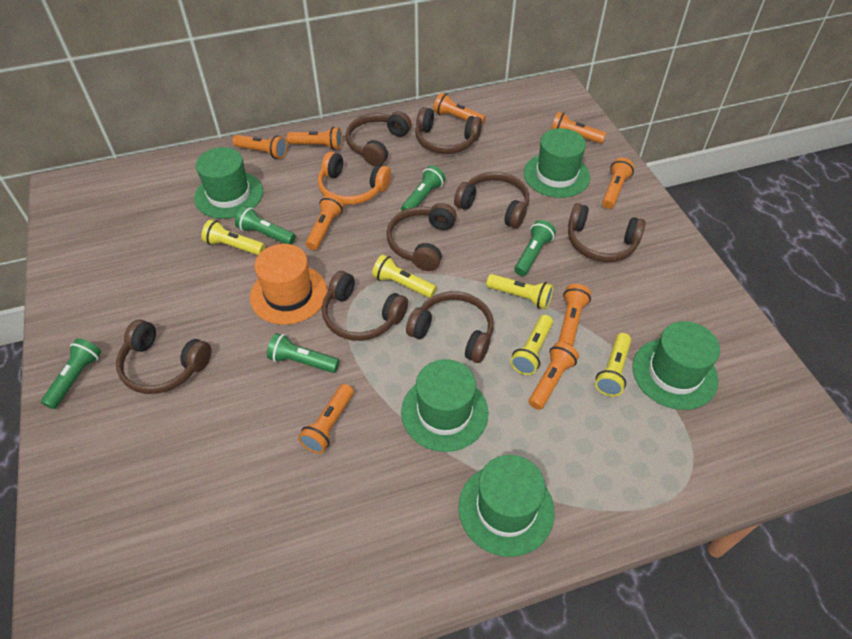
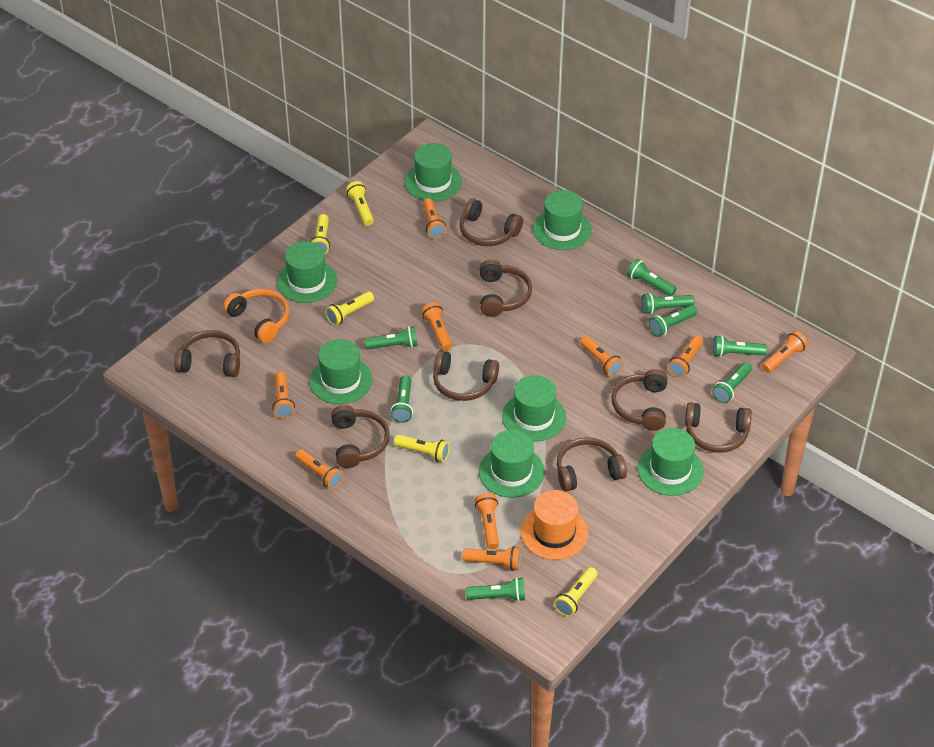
green flashlight: 5 -> 8
green hat: 5 -> 7

